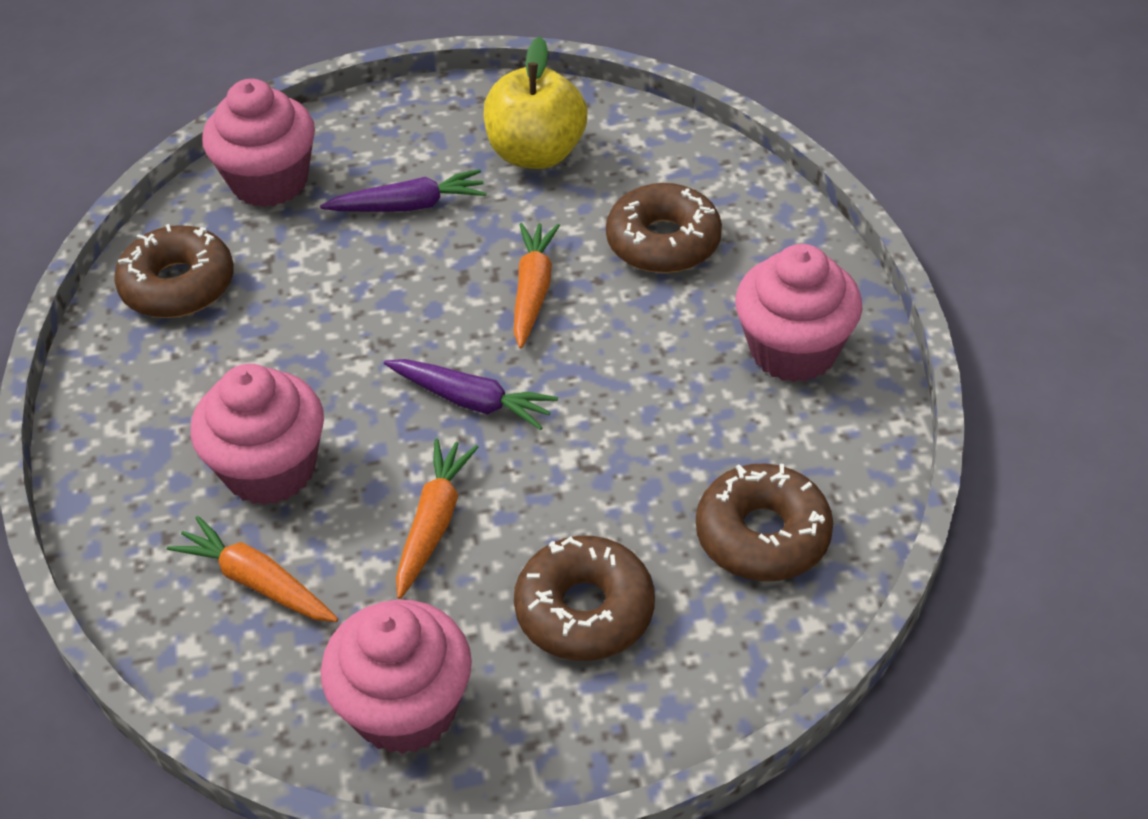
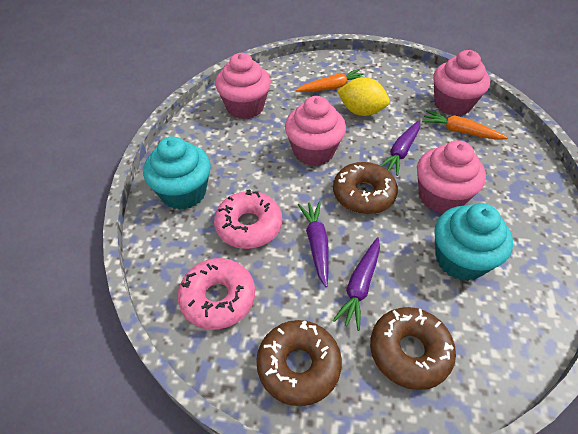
brown donut: 4 -> 3
orange carrot: 3 -> 2
pink donut: 0 -> 2
purple carrot: 2 -> 3
turquoise cupcake: 0 -> 2
yellow apple: 1 -> 0
yellow lemon: 0 -> 1

